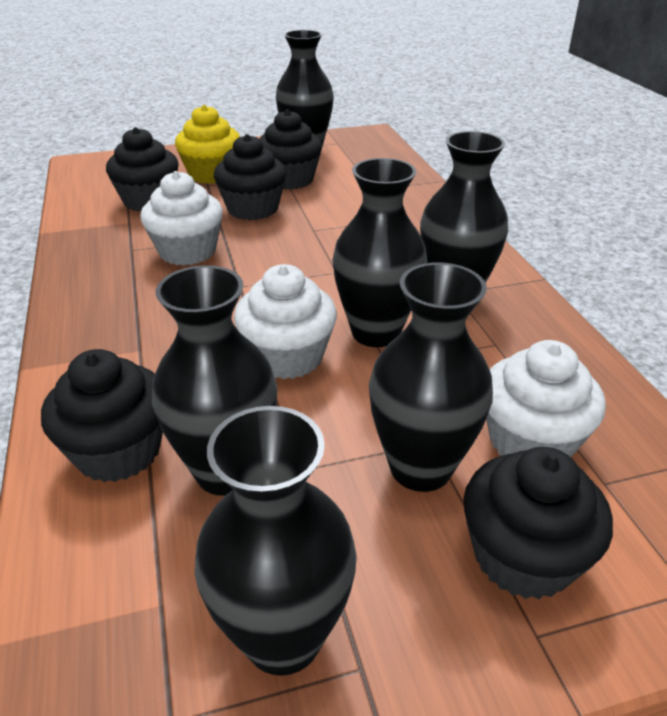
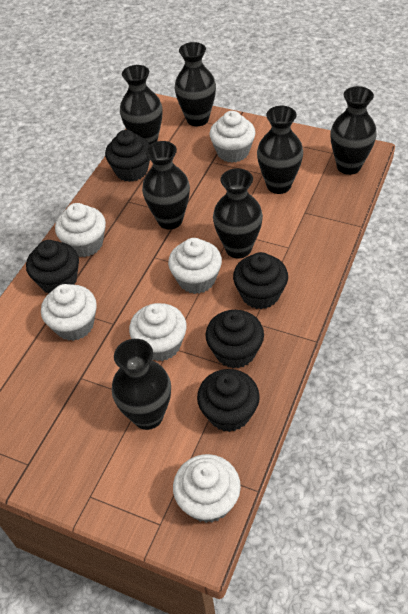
black vase: 6 -> 7
white cupcake: 3 -> 6
yellow cupcake: 1 -> 0

